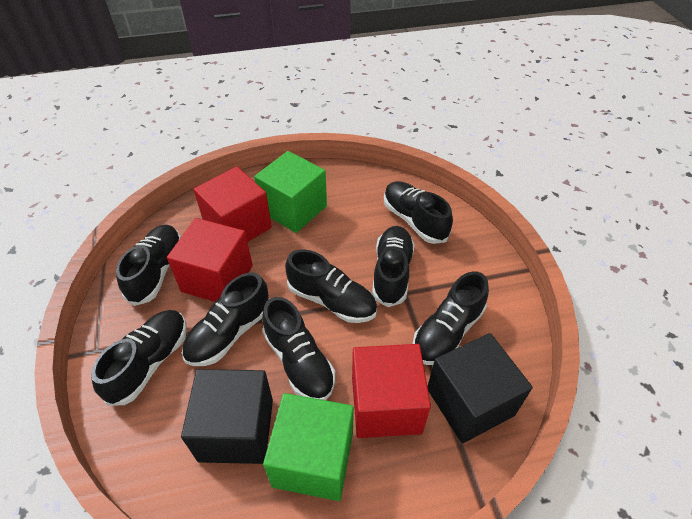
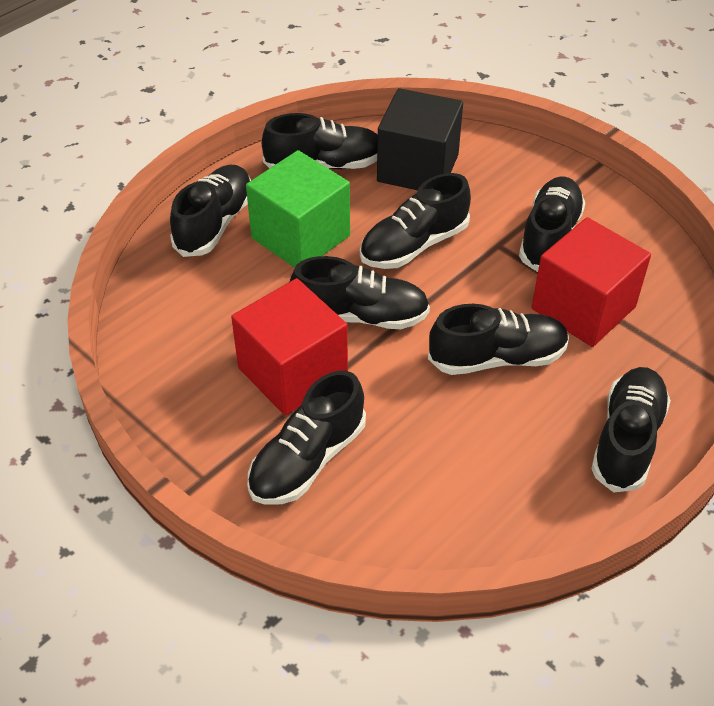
black cube: 2 -> 1
green cube: 2 -> 1
red cube: 3 -> 2

